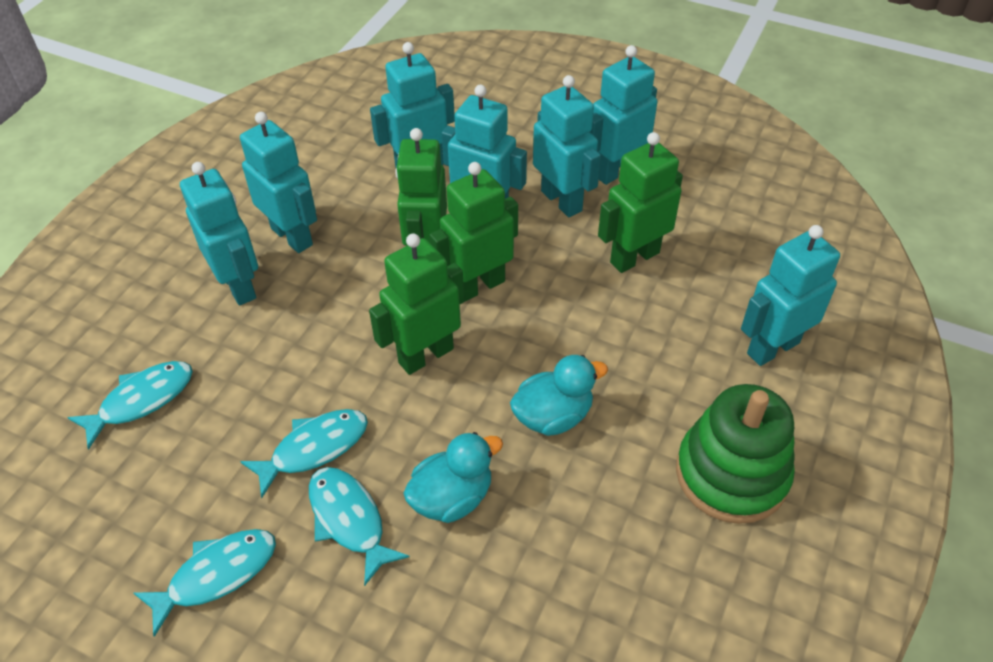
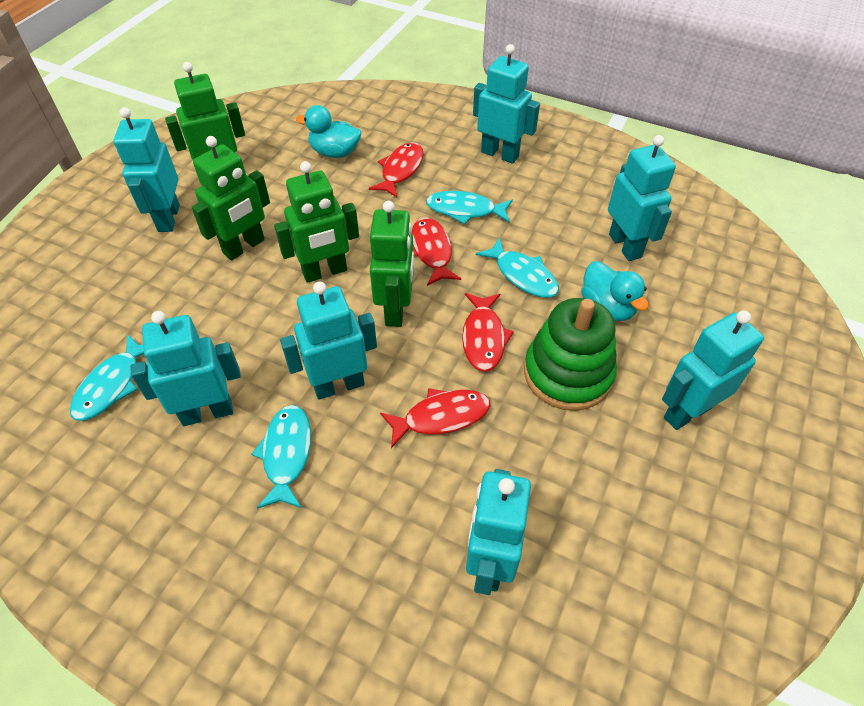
red fish: 0 -> 4

